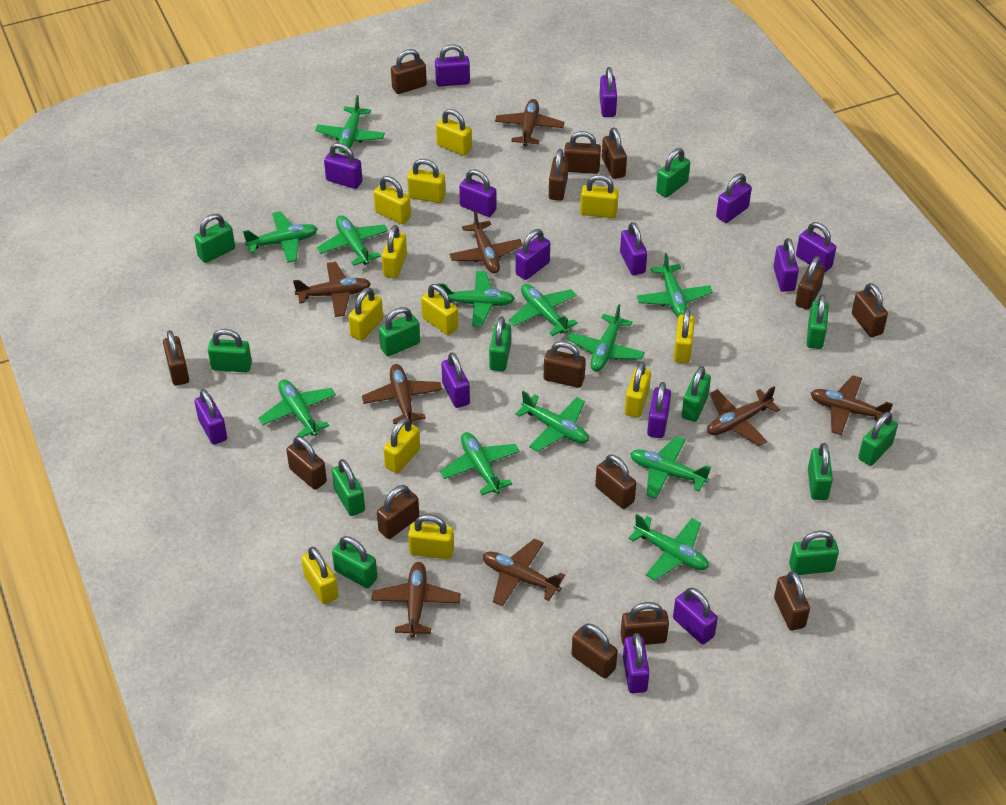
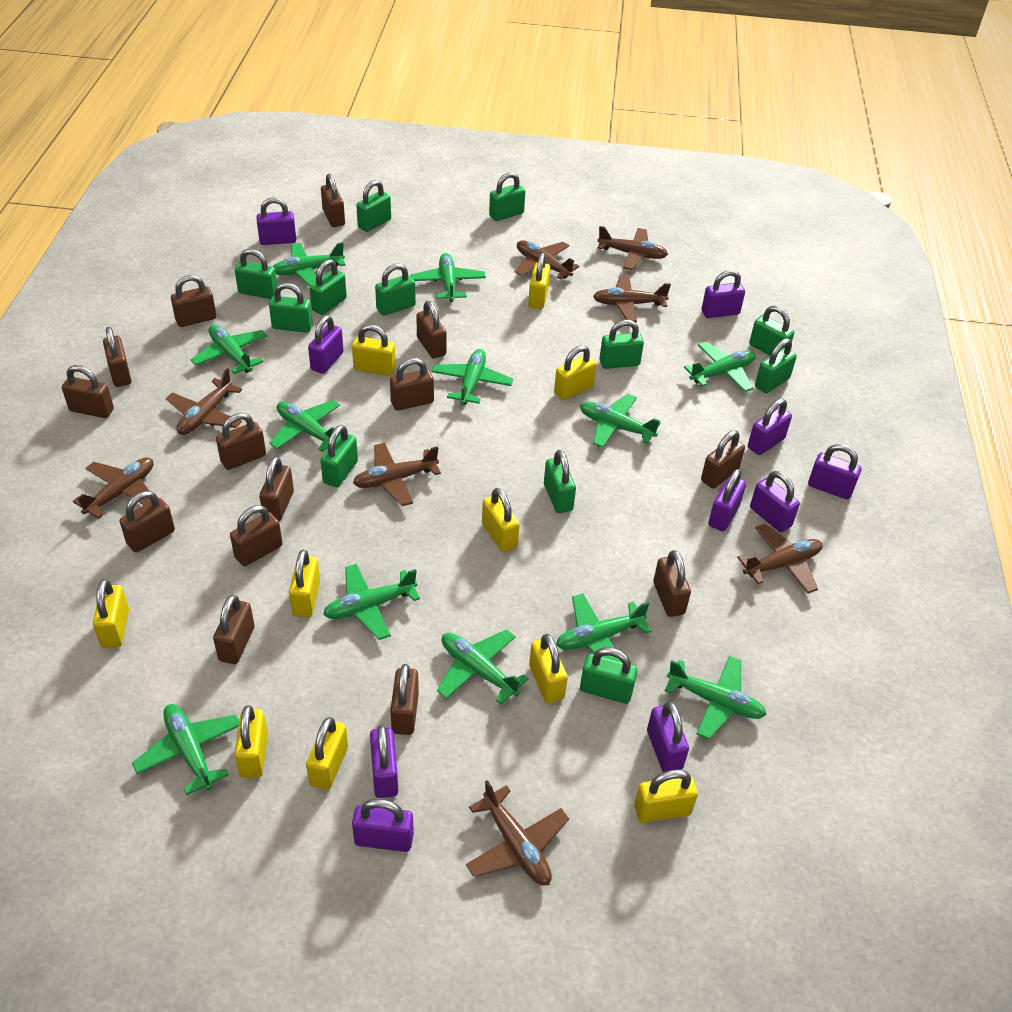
purple padlock: 14 -> 10
yellow padlock: 12 -> 10

